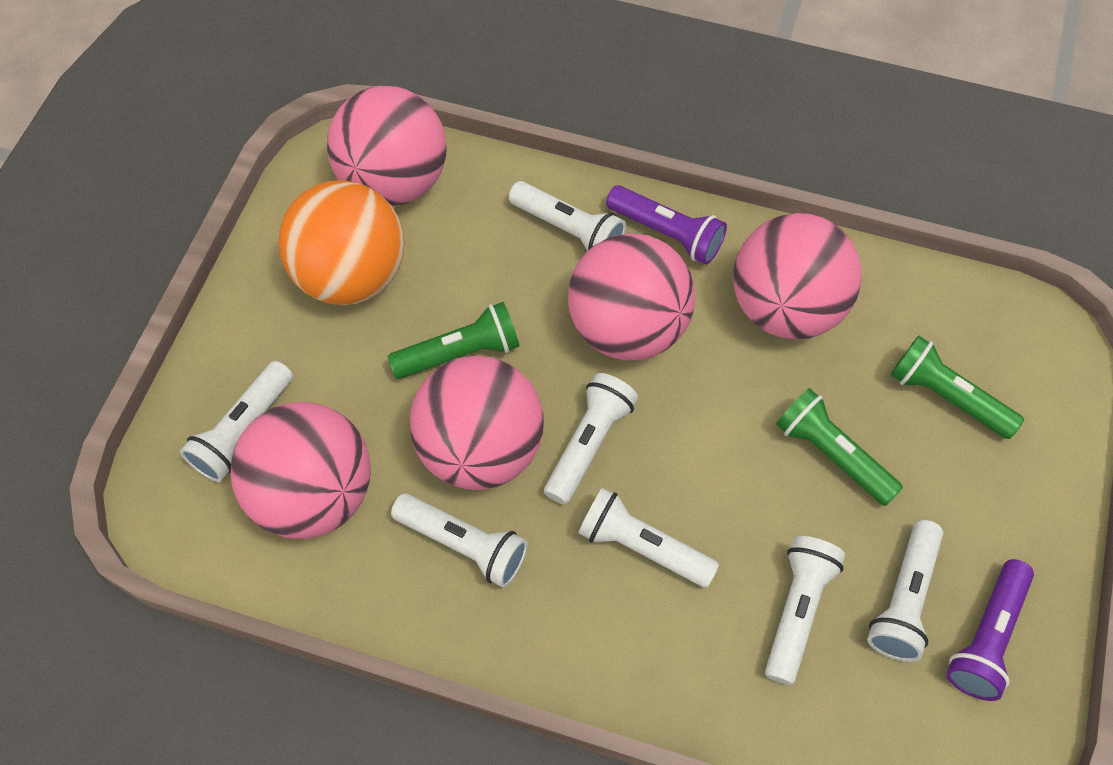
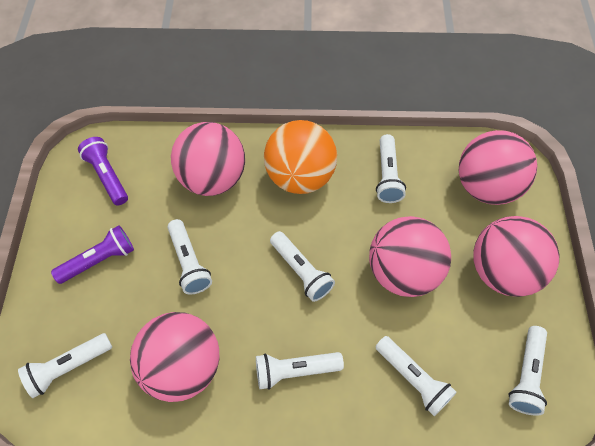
green flashlight: 3 -> 0

